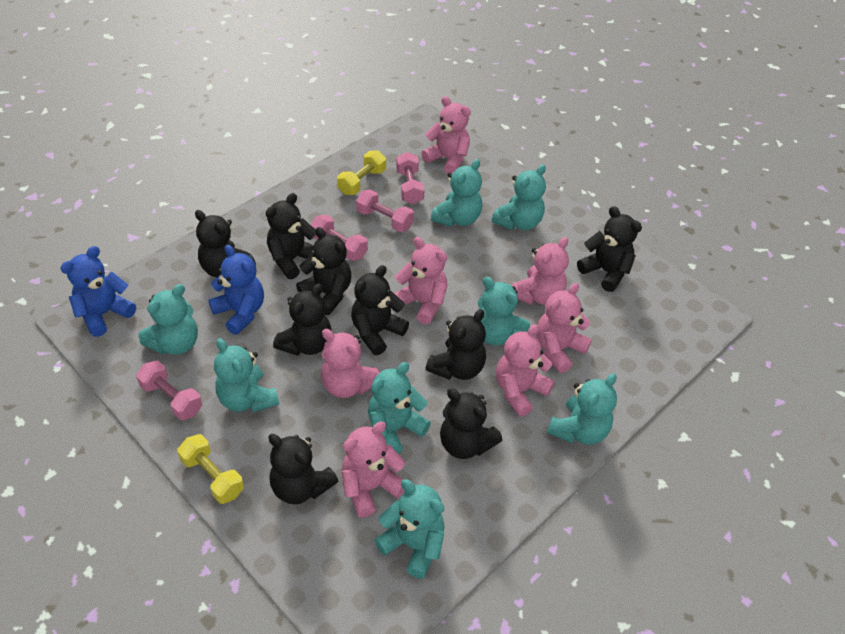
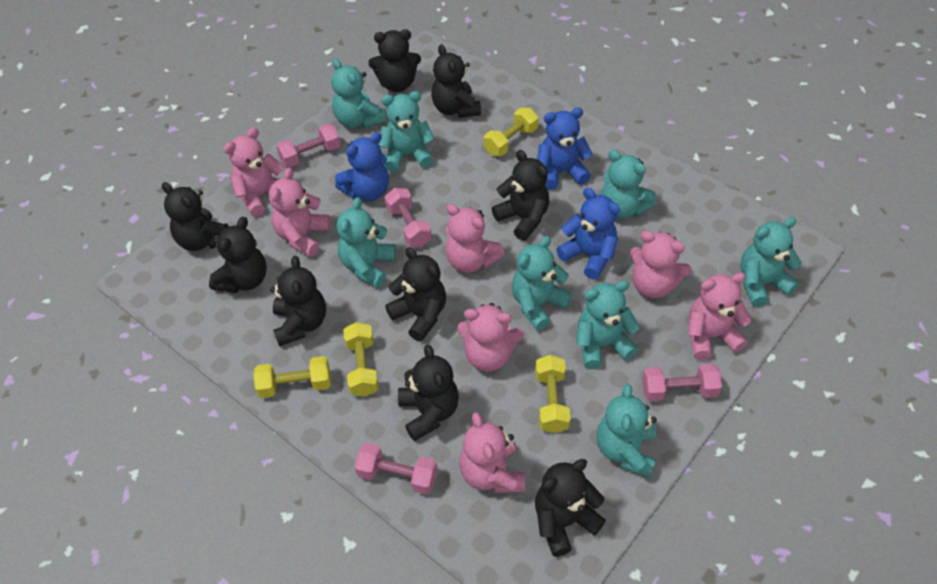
blue teddy bear: 2 -> 3
yellow dumbbell: 2 -> 4

